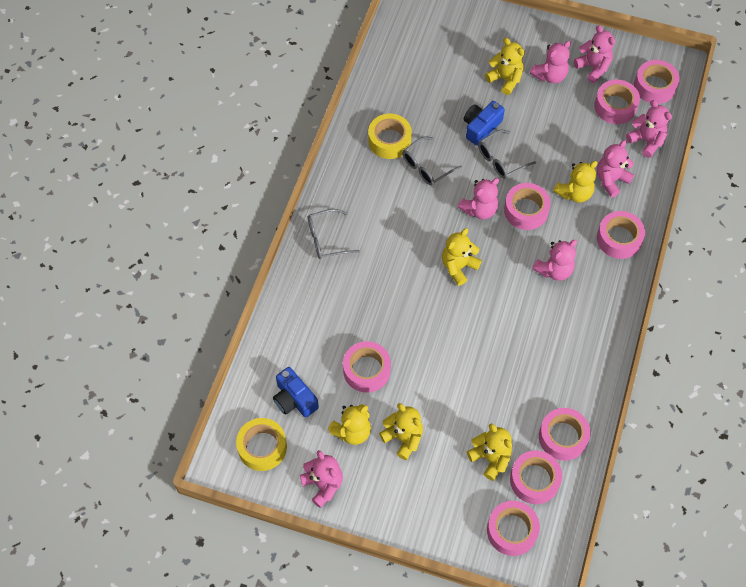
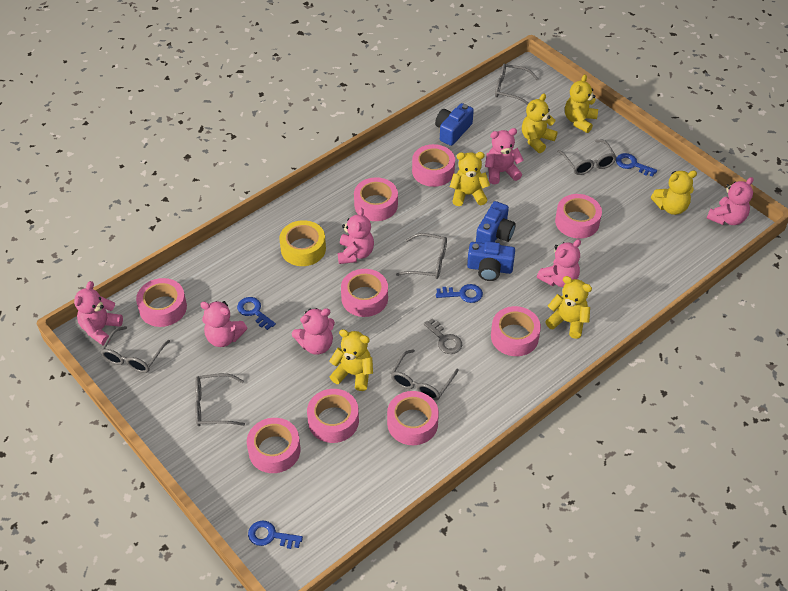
blue camera: 2 -> 3
blue key: 0 -> 4
grey glasses: 3 -> 6
grey key: 0 -> 1
pink tape: 8 -> 9
yellow tape: 2 -> 1

